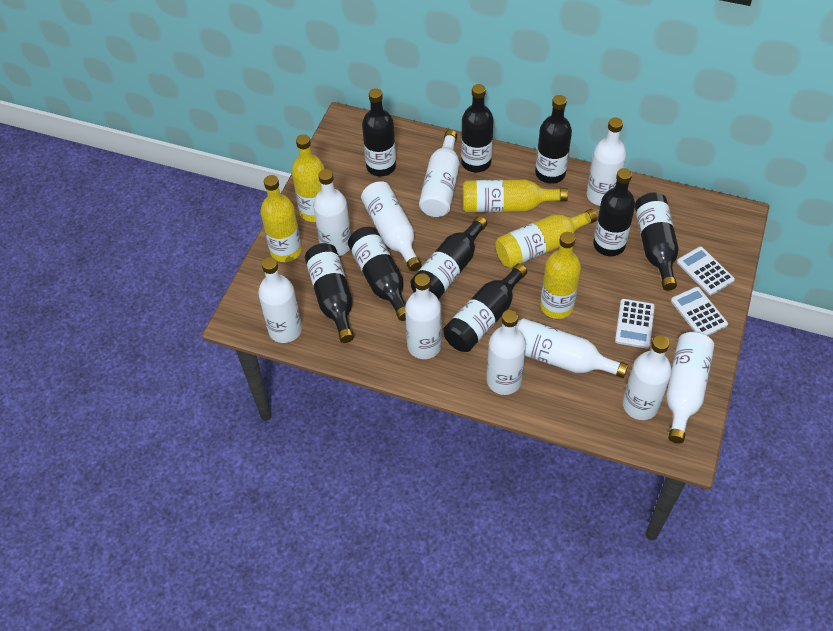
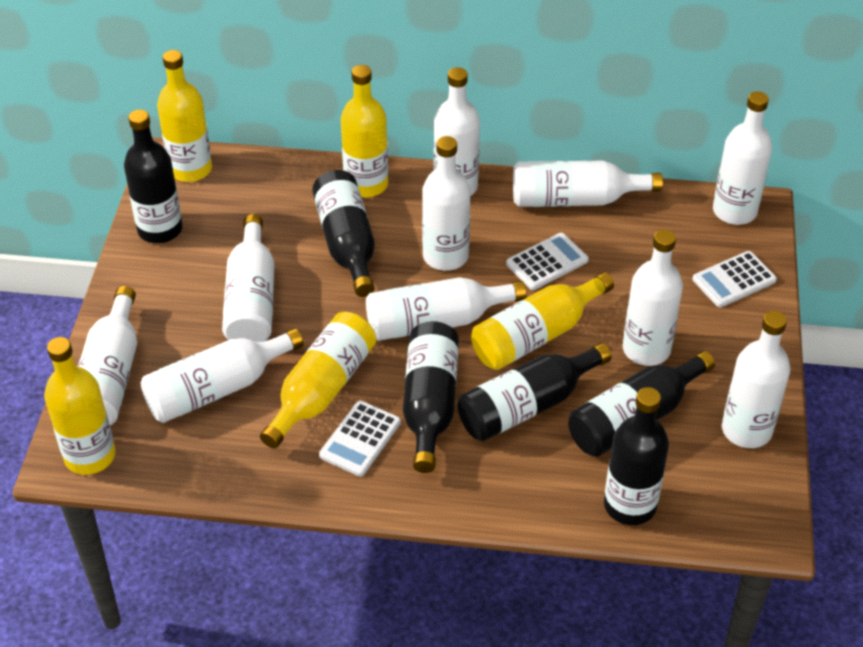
black bottle: 9 -> 6

